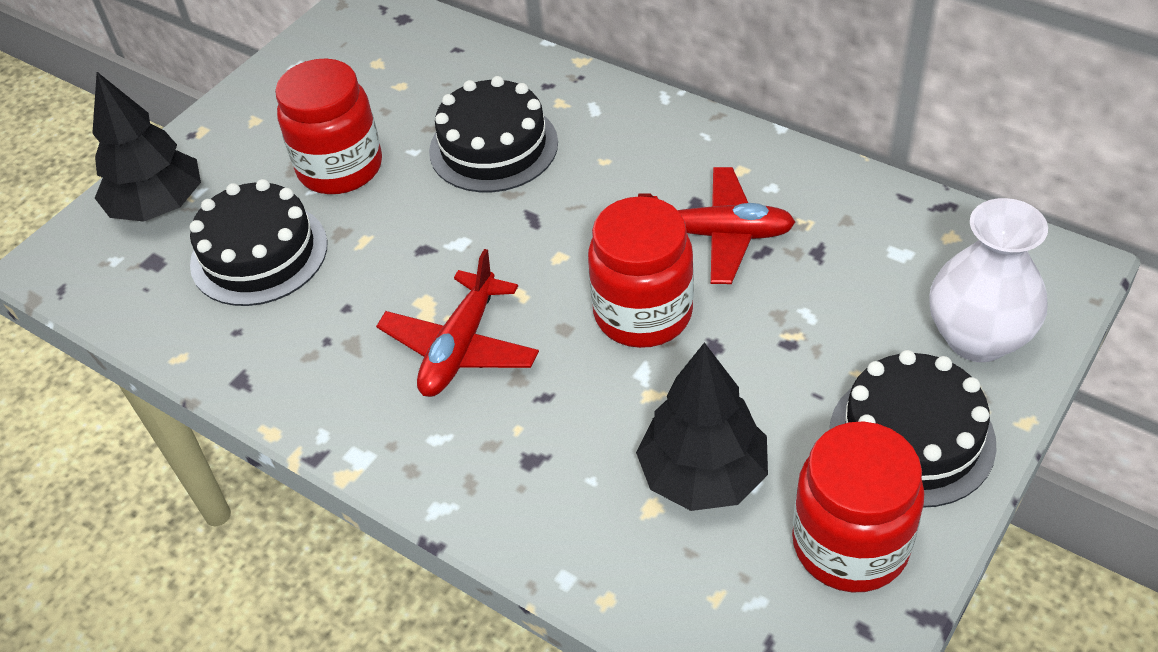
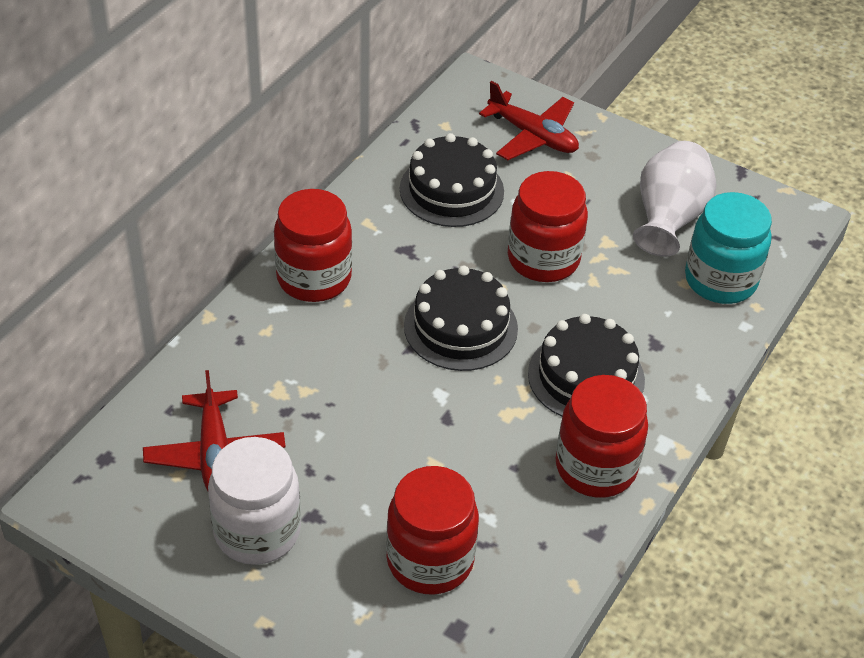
black tree: 2 -> 0
red jar: 3 -> 4
turquoise jar: 0 -> 1
white jar: 0 -> 1

